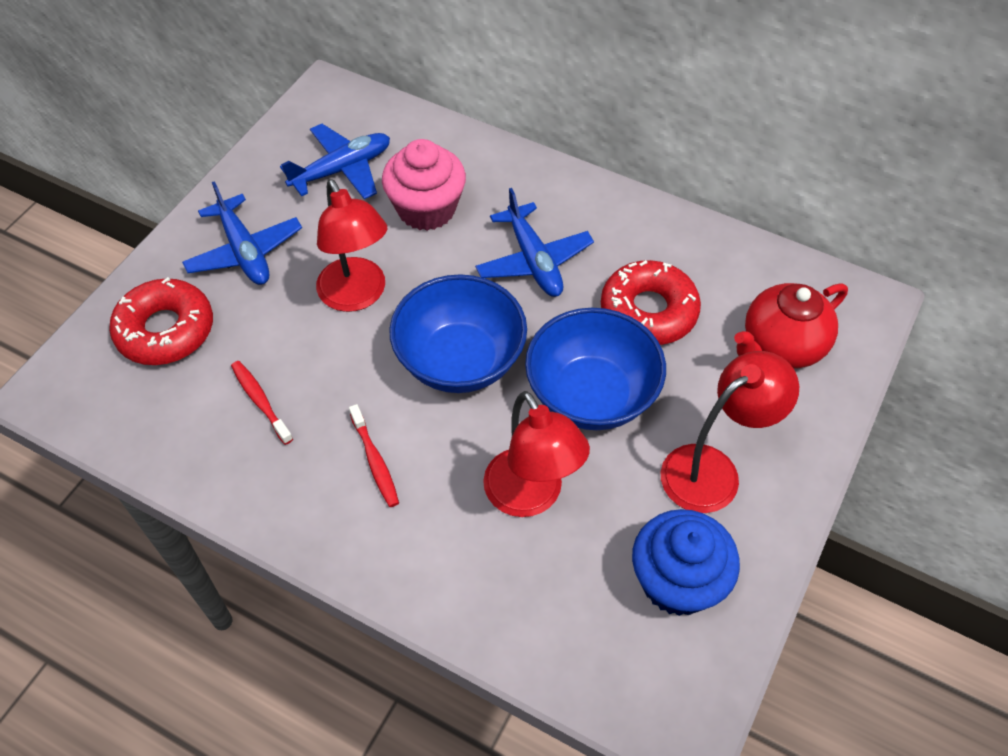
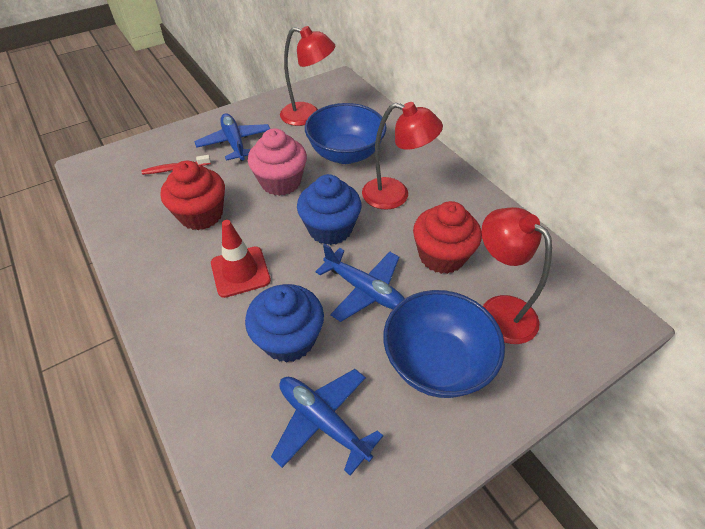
blue cupcake: 1 -> 2
red cupcake: 0 -> 2
red donut: 2 -> 0
red teapot: 1 -> 0
red toothbrush: 2 -> 1
red traffic cone: 0 -> 1

